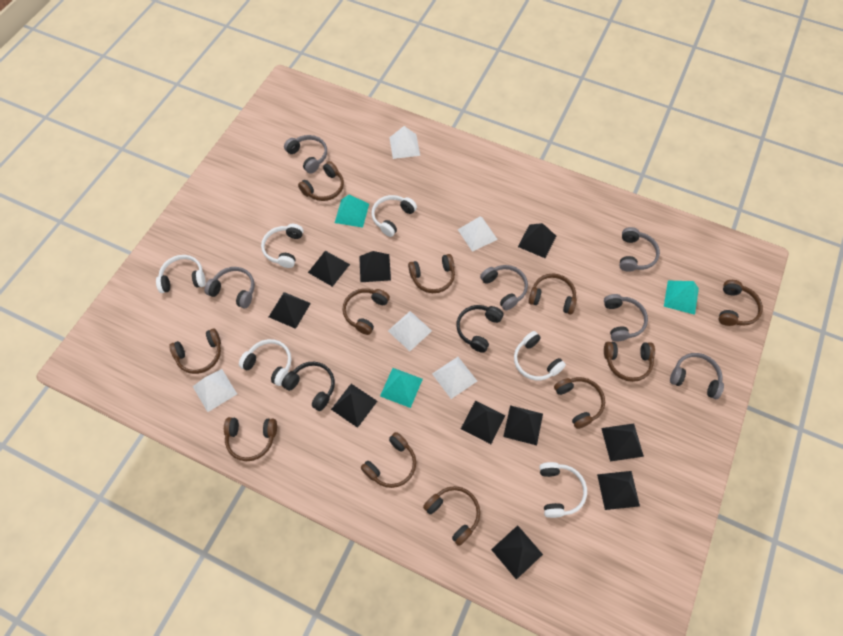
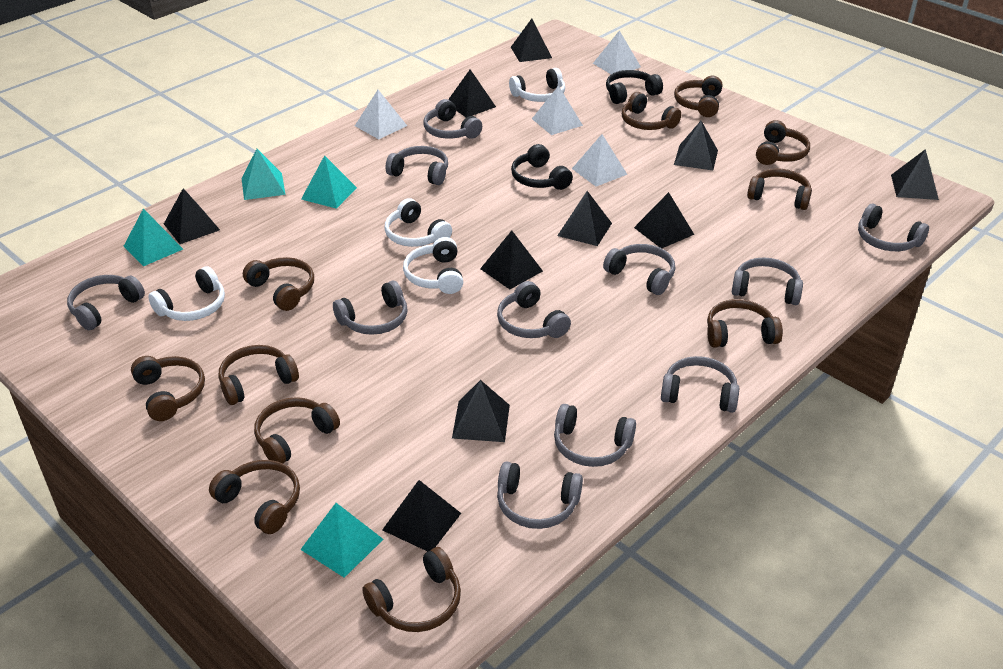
grey headphones: 6 -> 11
turquoise pyramid: 3 -> 4
white headphones: 6 -> 4
white pyramid: 5 -> 4

